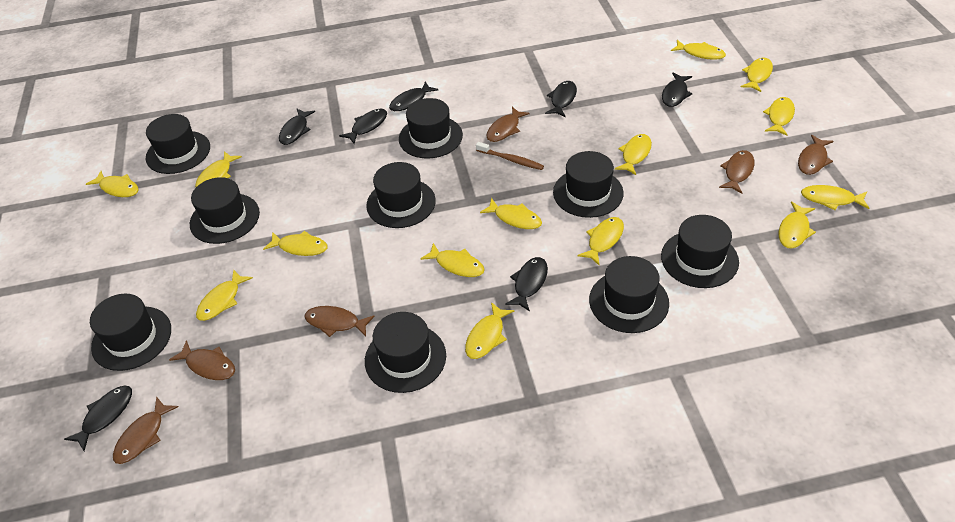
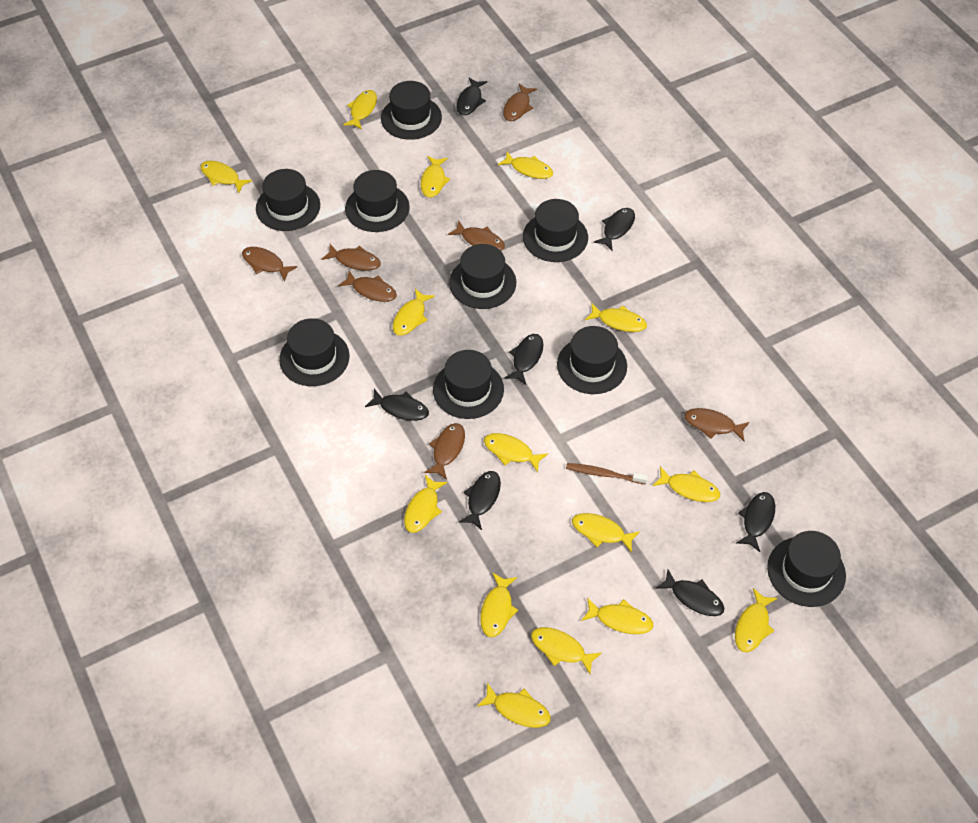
brown fish: 6 -> 7
yellow fish: 14 -> 15

